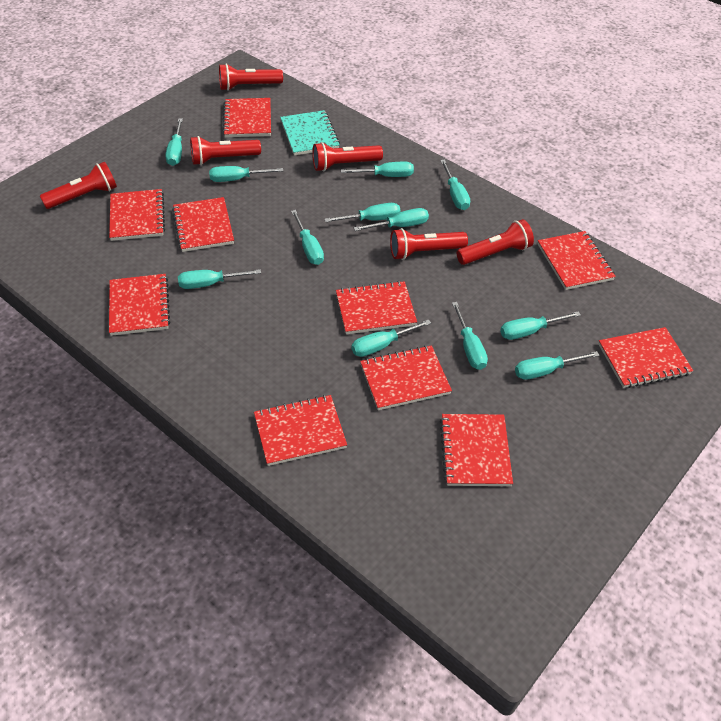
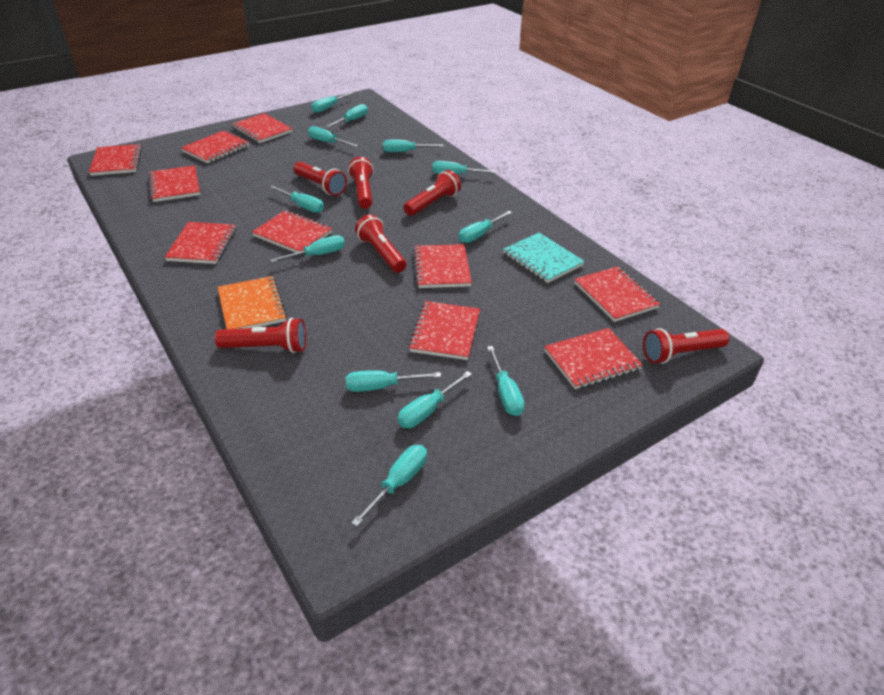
orange notebook: 0 -> 1

